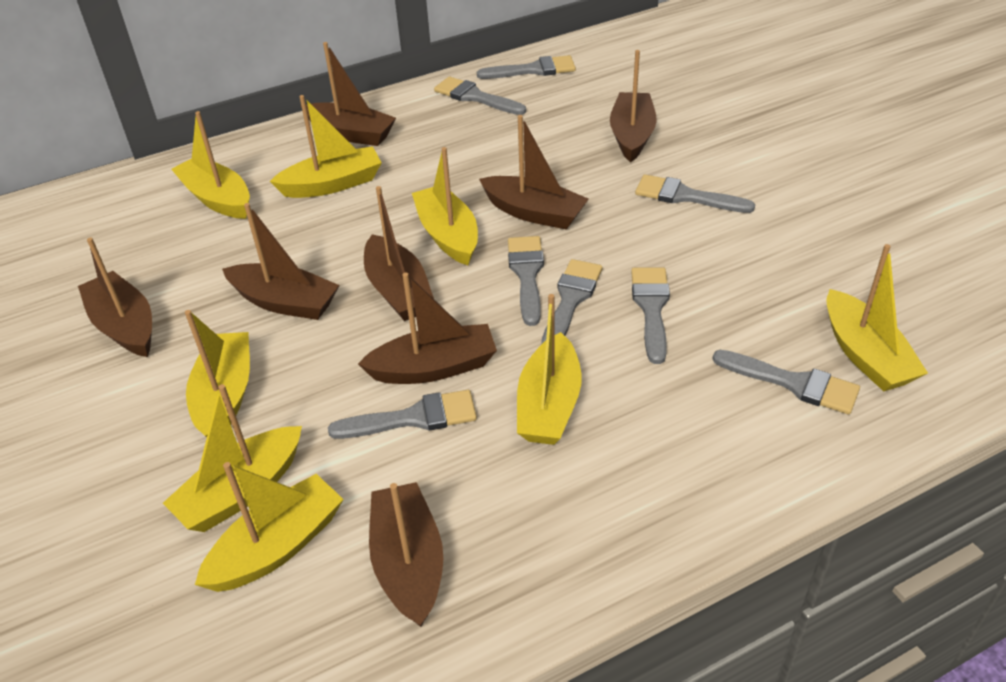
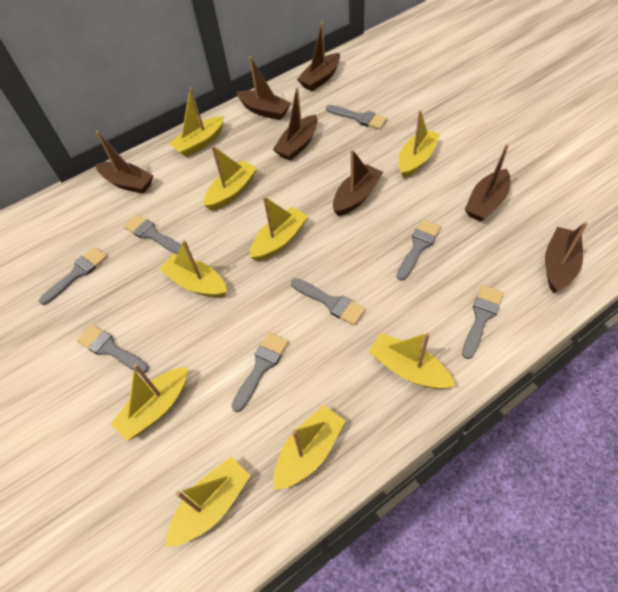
brown boat: 8 -> 7
yellow boat: 8 -> 9

